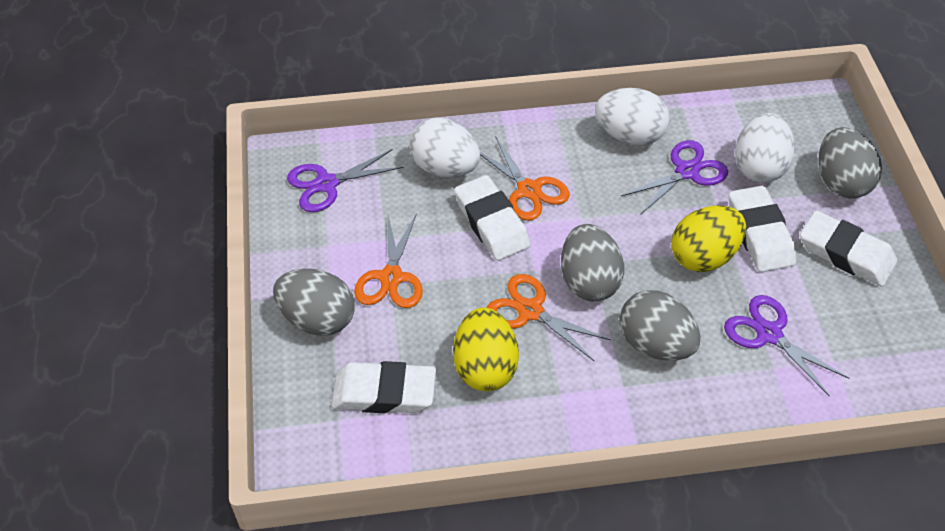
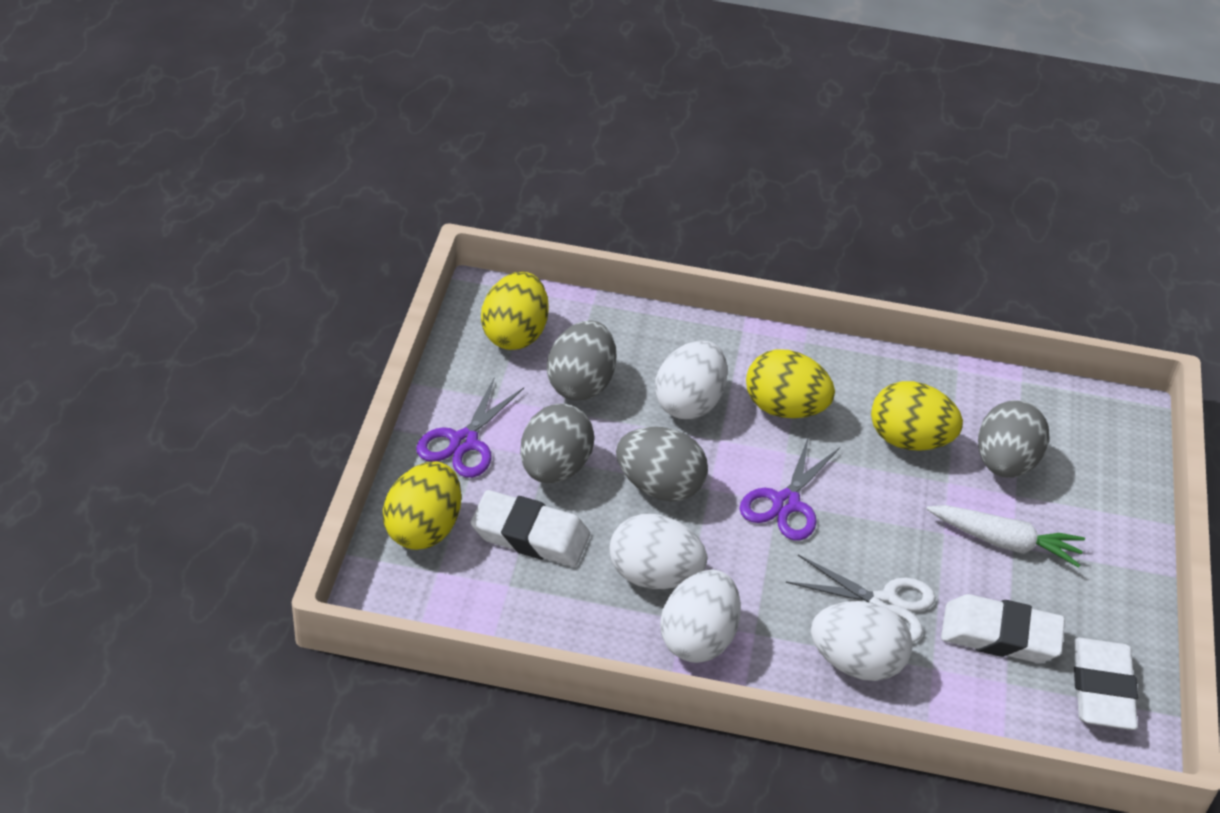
orange scissors: 3 -> 0
purple scissors: 3 -> 2
white carrot: 0 -> 1
white egg: 3 -> 4
white eraser: 4 -> 3
white scissors: 0 -> 1
yellow egg: 2 -> 4

